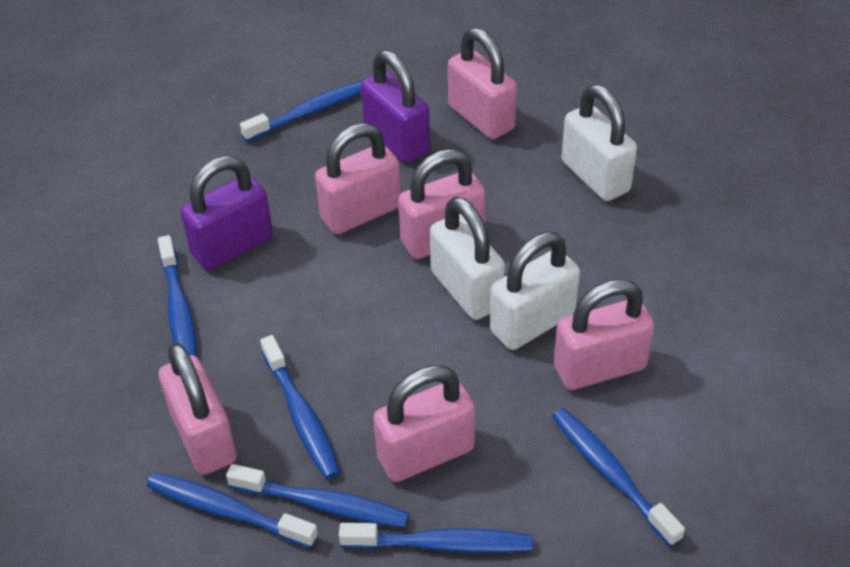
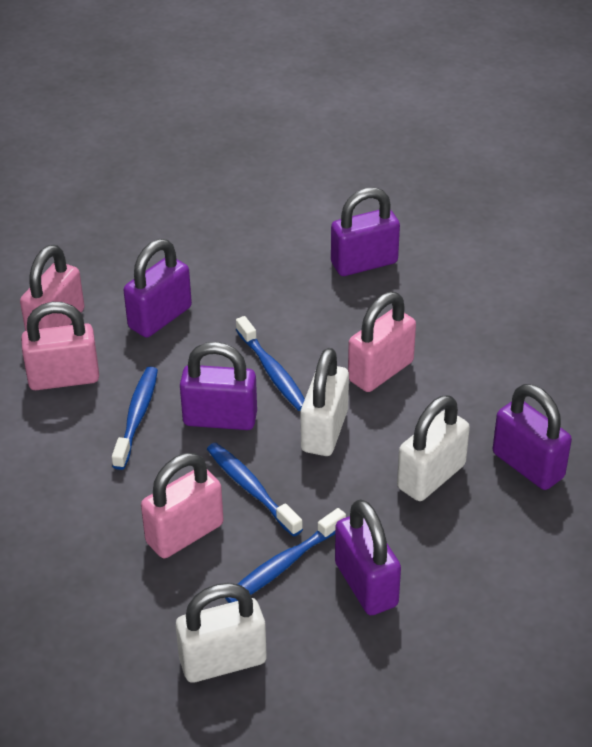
blue toothbrush: 7 -> 4
pink padlock: 6 -> 4
purple padlock: 2 -> 5

